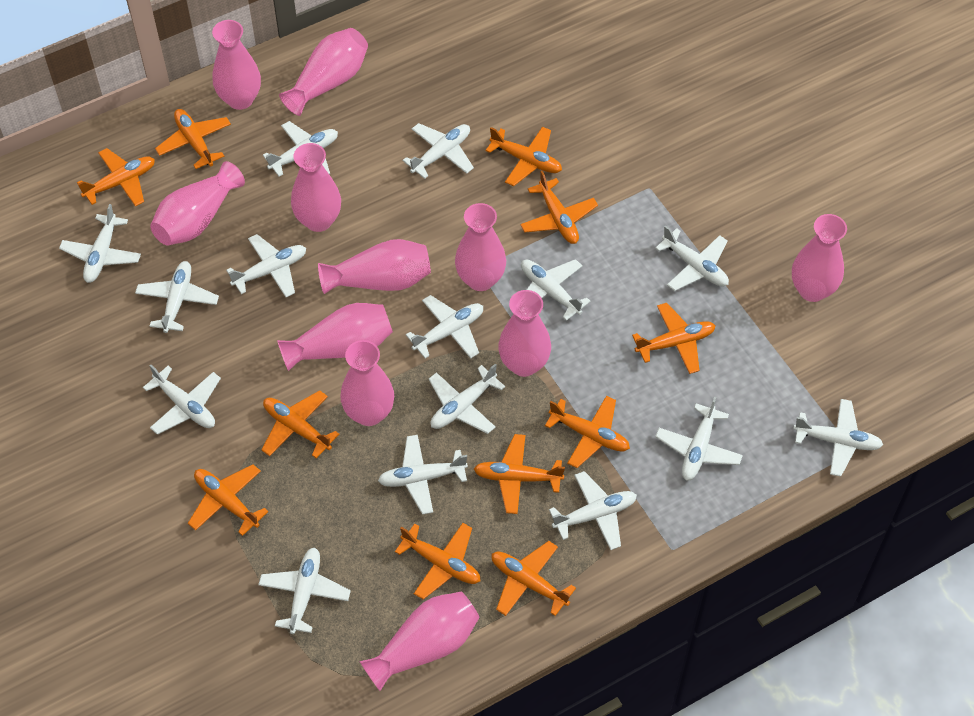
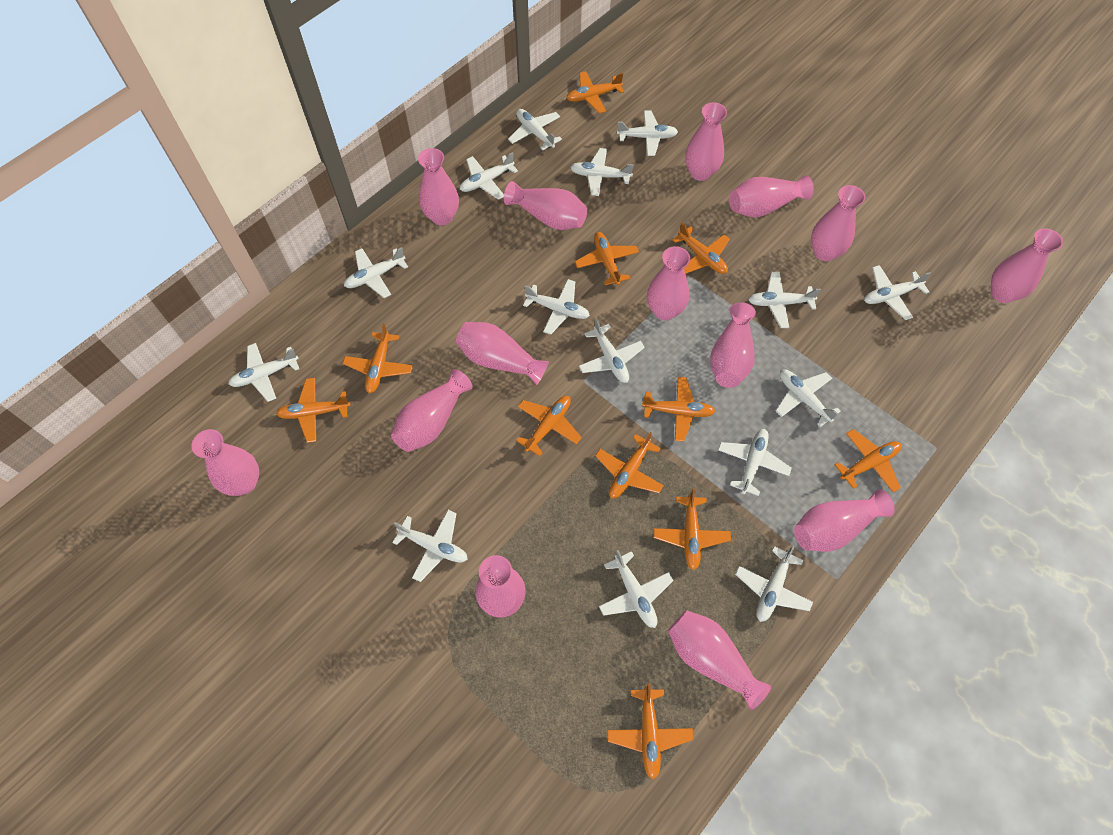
pink vase: 11 -> 14

